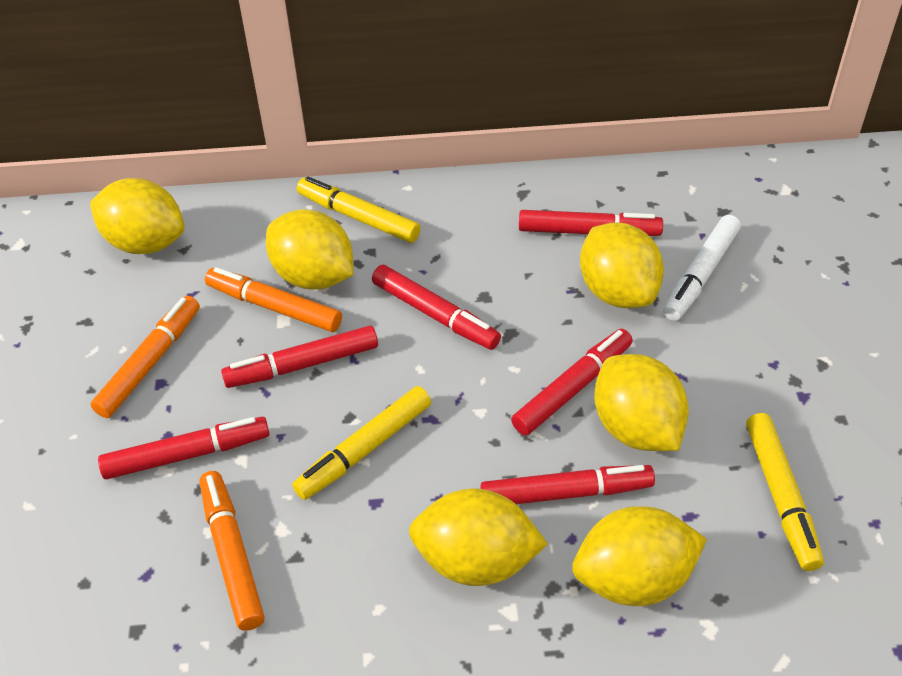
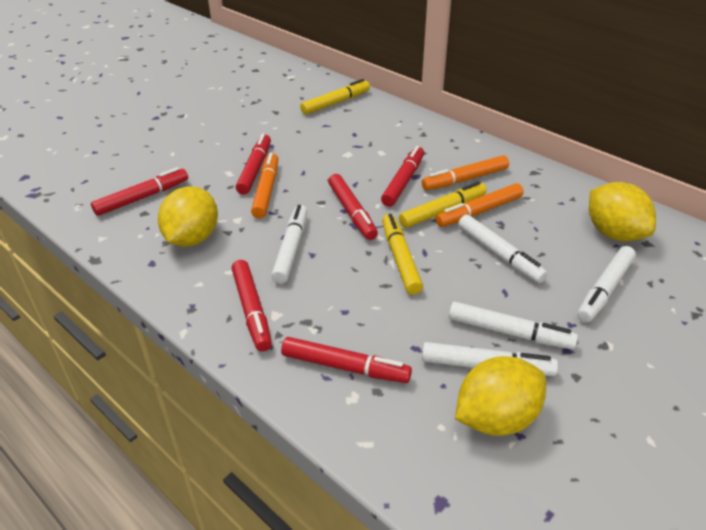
white marker: 1 -> 5
yellow lemon: 6 -> 3

